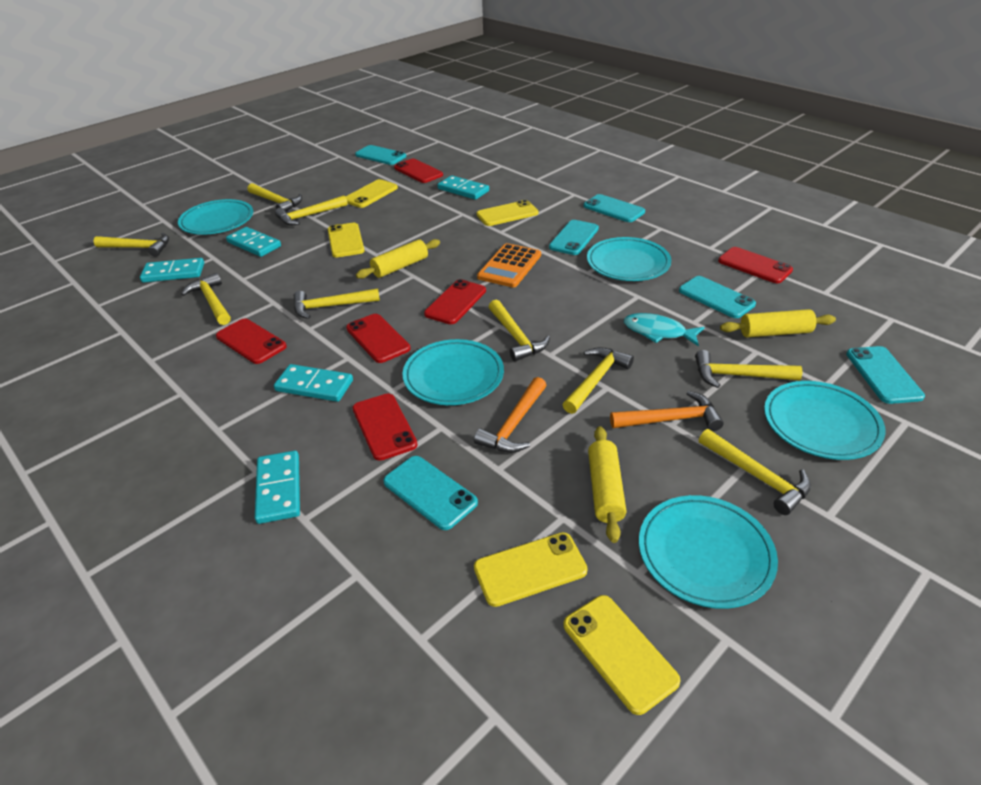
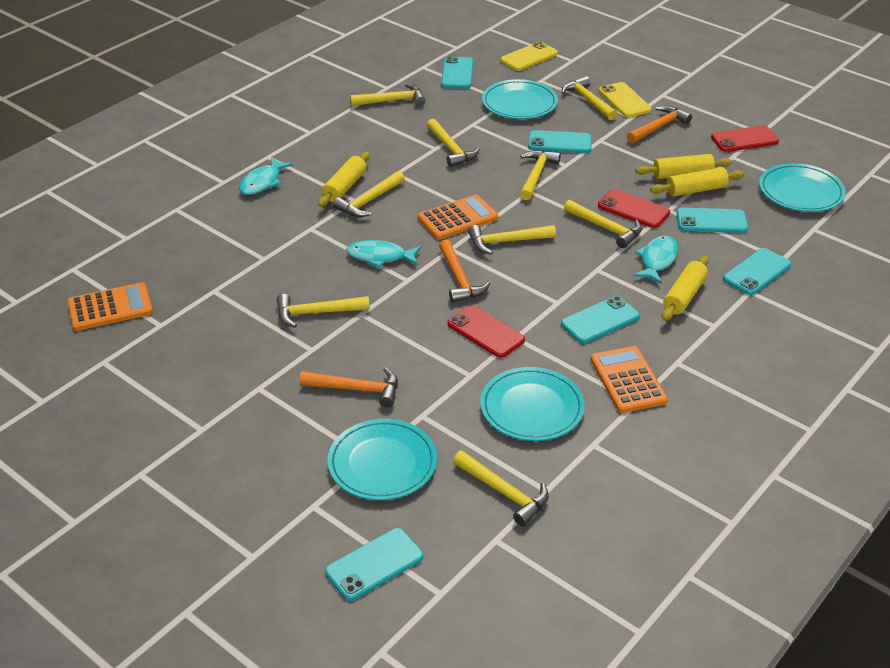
orange calculator: 1 -> 3
orange hammer: 2 -> 3
red phone: 6 -> 3
turquoise domino: 5 -> 0
turquoise fish: 1 -> 3
turquoise plate: 5 -> 4
yellow phone: 5 -> 2
yellow rolling pin: 3 -> 4

